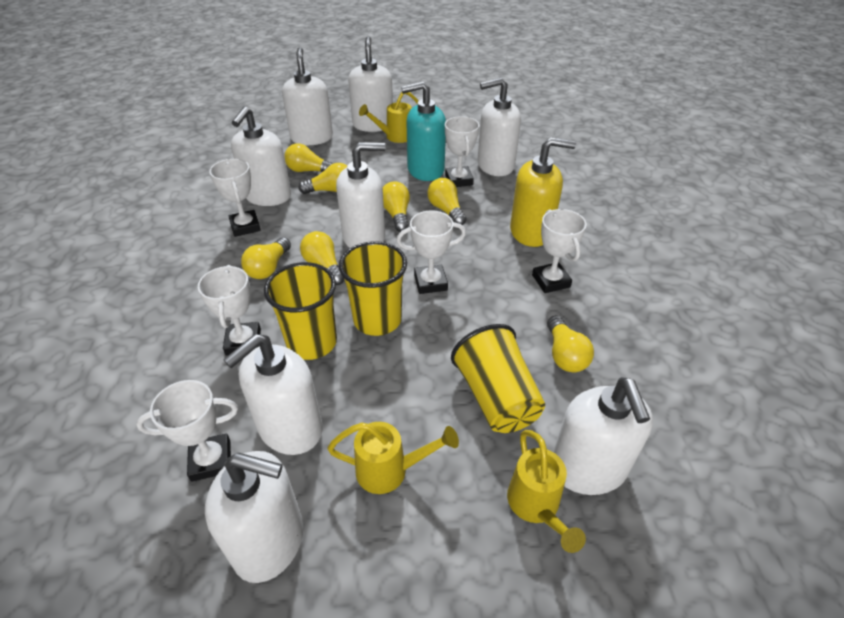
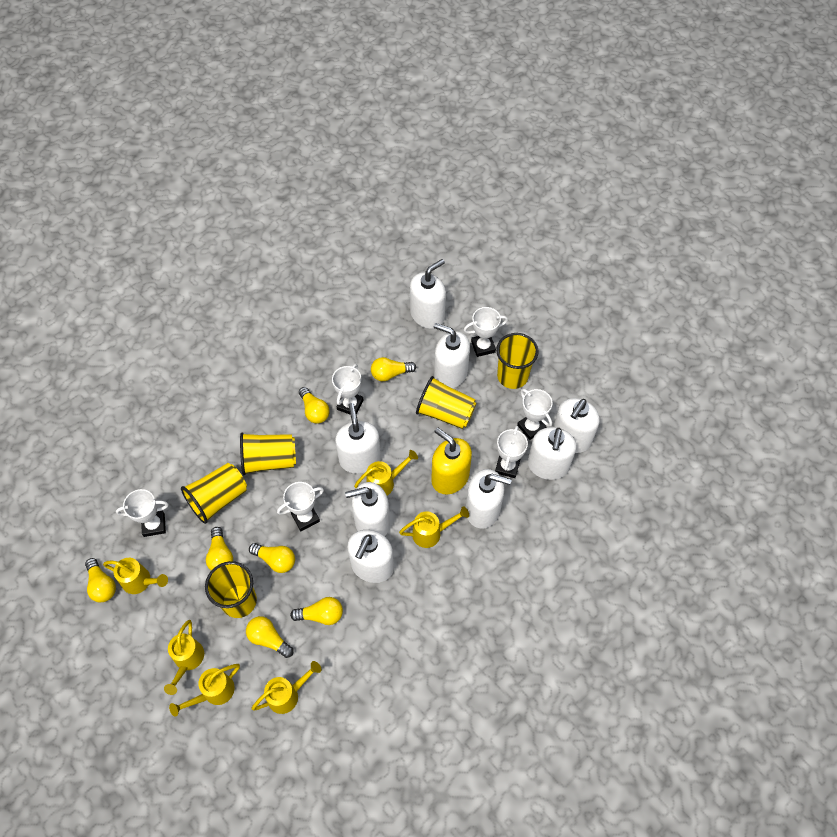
turquoise soap dispenser: 1 -> 0
yellow cup: 3 -> 5
yellow watering can: 3 -> 6

